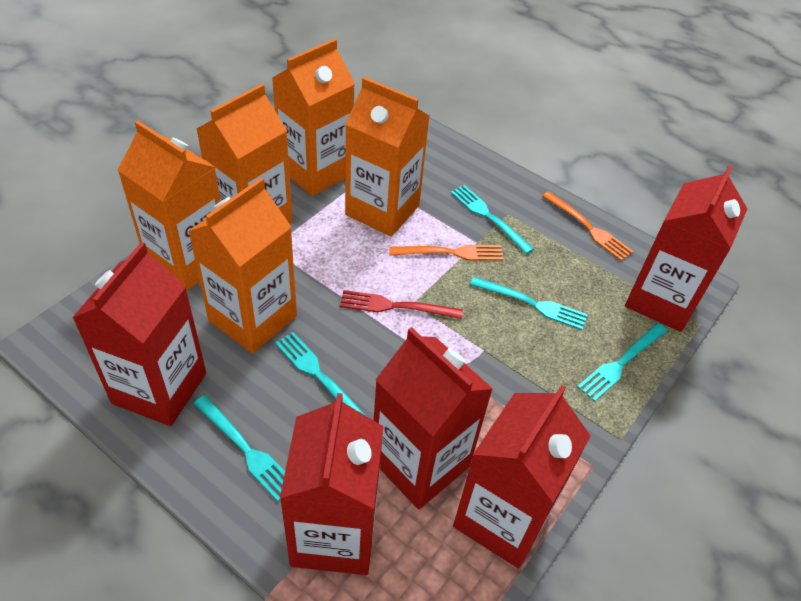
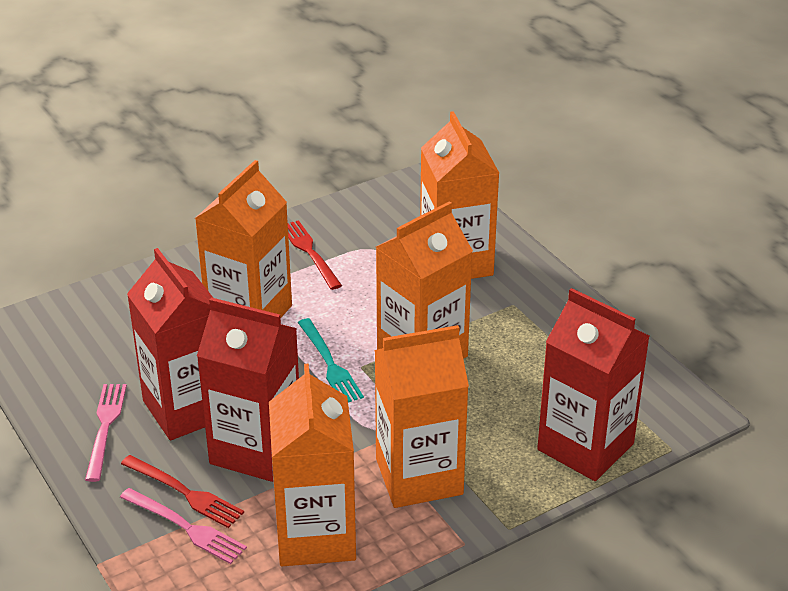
orange fork: 2 -> 0
pink fork: 0 -> 2
red carton: 5 -> 3
red fork: 1 -> 2
turquoise fork: 5 -> 1

